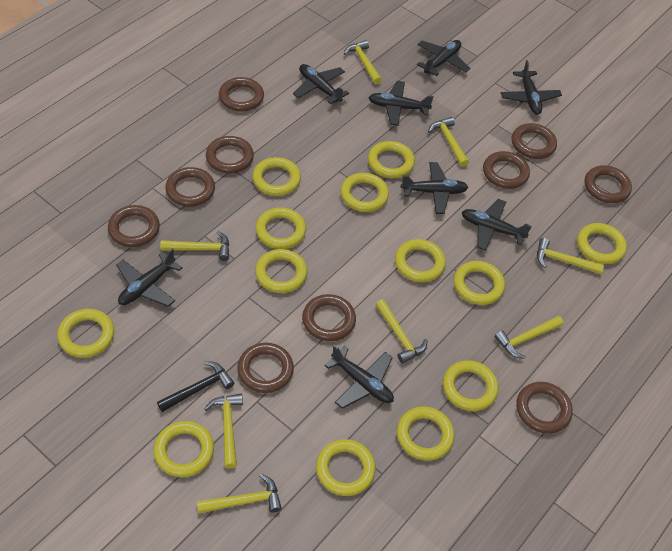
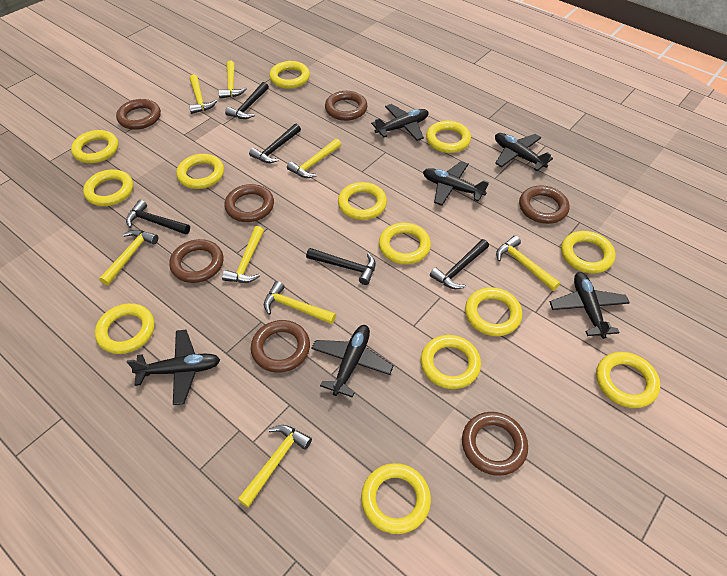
black hammer: 1 -> 5
black plane: 8 -> 6
brown ring: 10 -> 7

